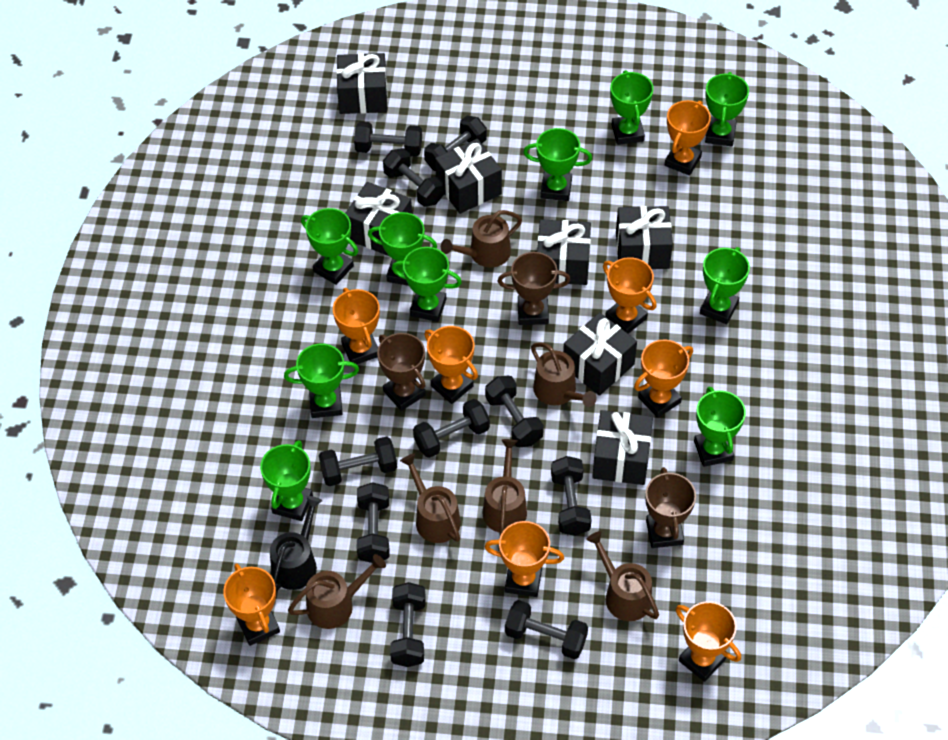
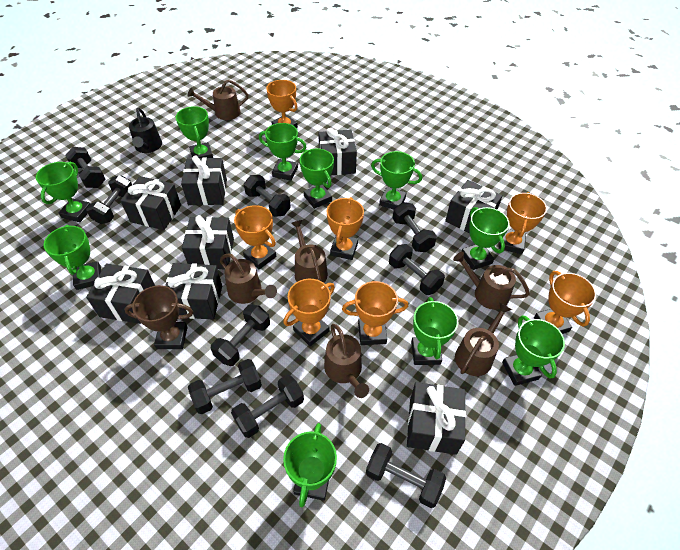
black dumbbell: 10 -> 9
black gift: 7 -> 8
brown trophy: 3 -> 1
orange trophy: 8 -> 7

